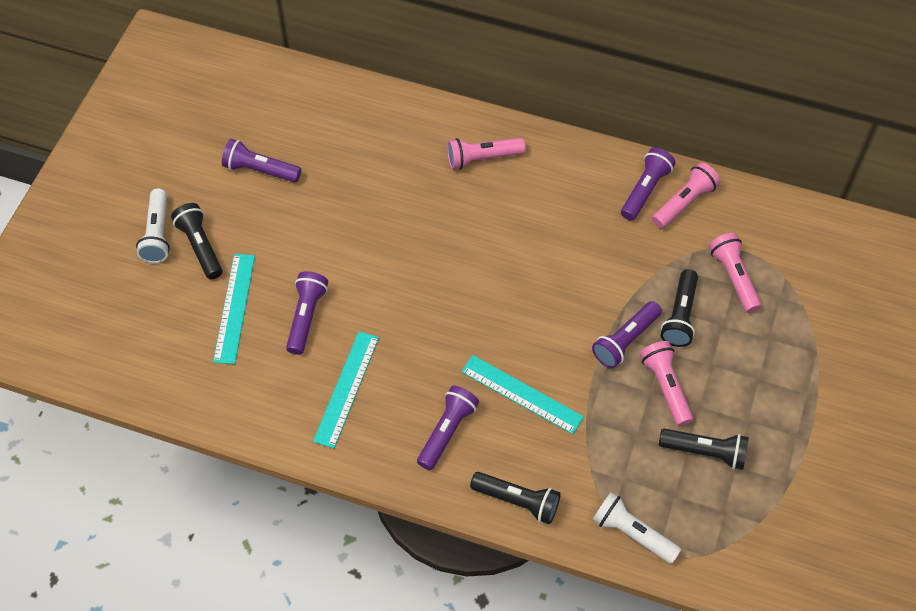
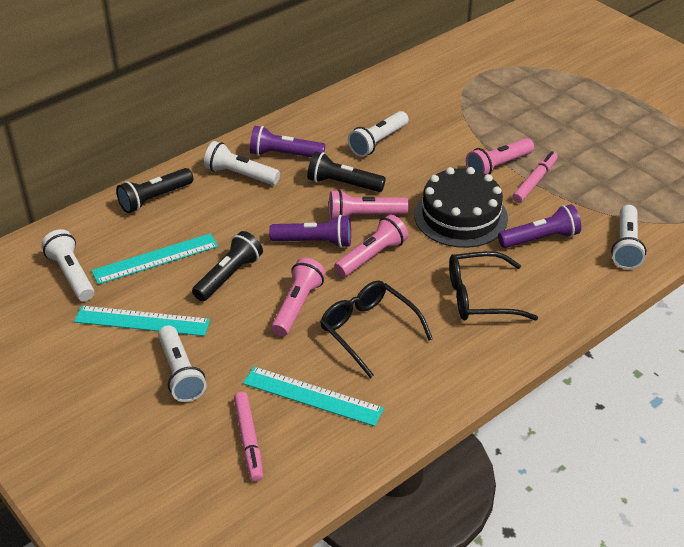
black cake: 0 -> 1
black flashlight: 4 -> 3
black glasses: 0 -> 2
pink marker: 0 -> 2
purple flashlight: 5 -> 3
white flashlight: 2 -> 5

